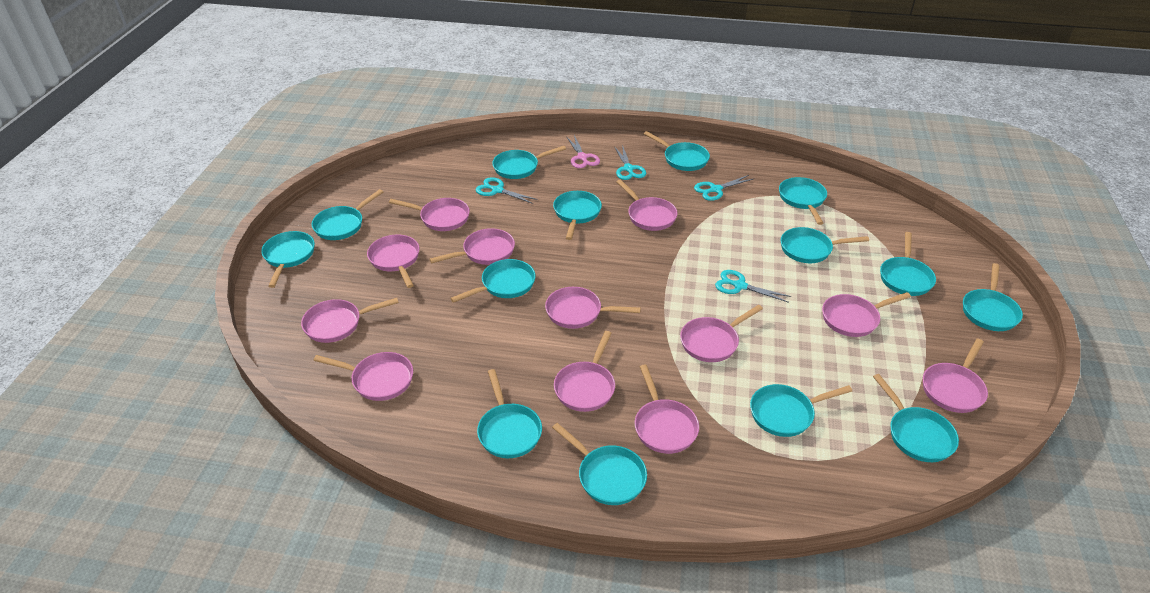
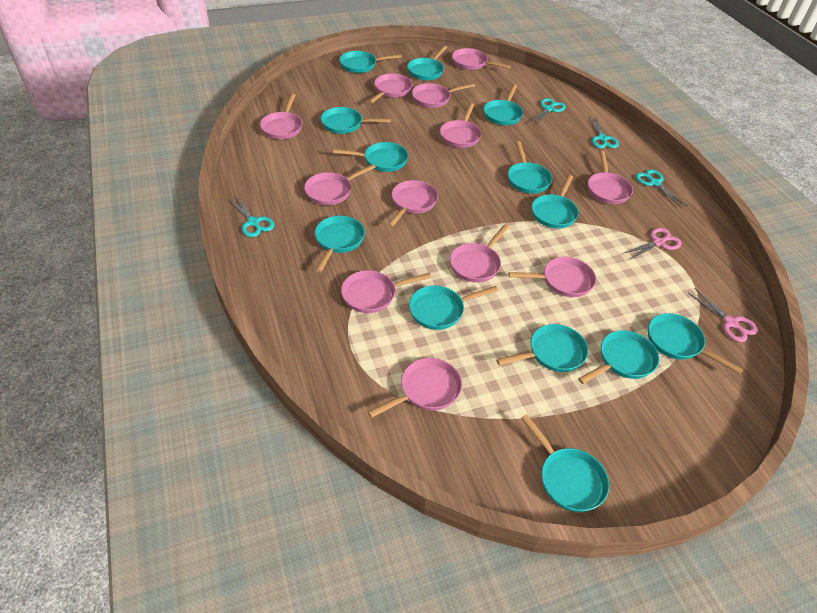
pink scissors: 1 -> 2
turquoise pan: 14 -> 13

